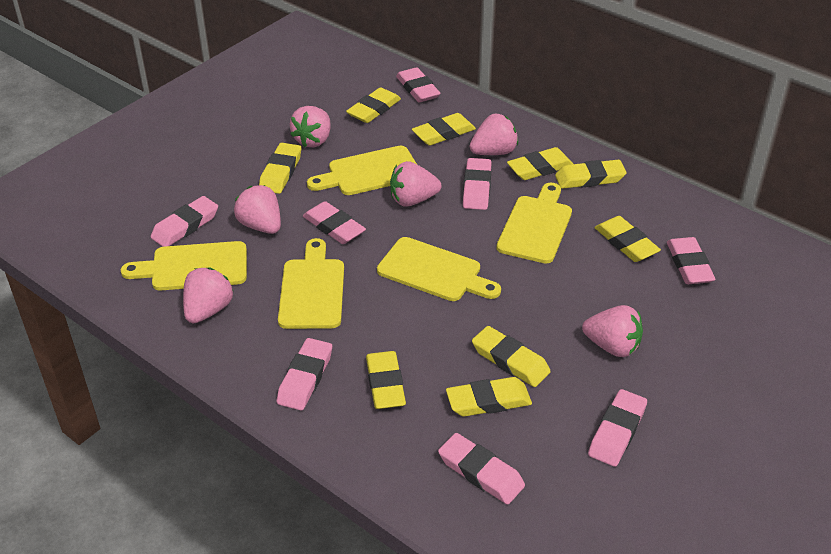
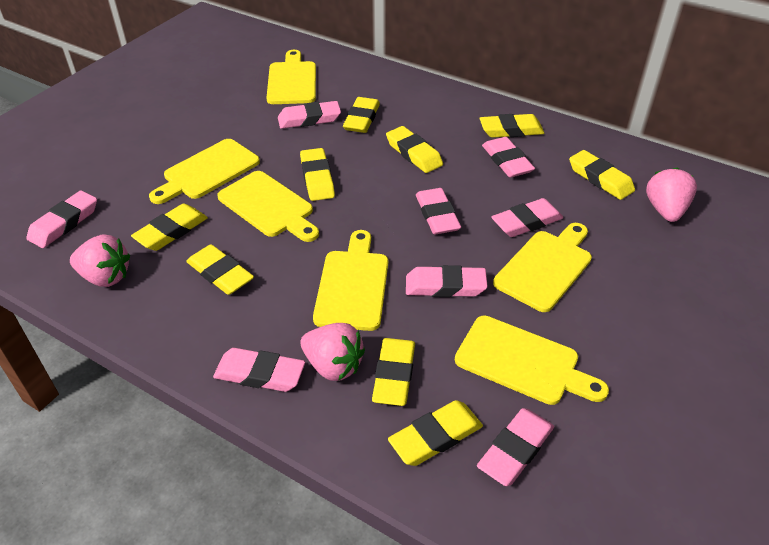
pink strawberry: 6 -> 3
yellow cutting board: 5 -> 6

